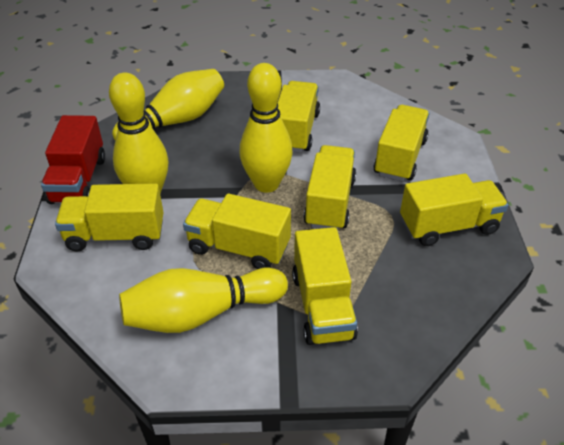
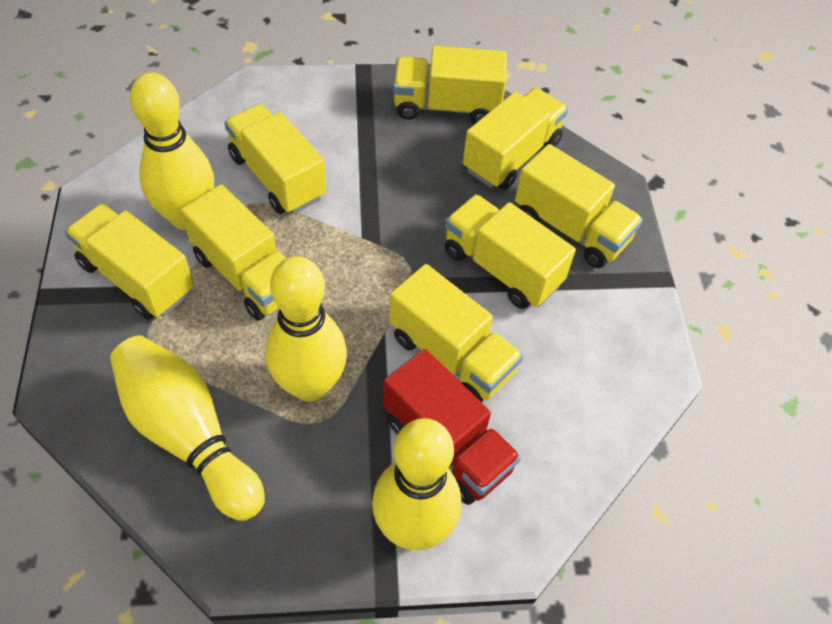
yellow truck: 7 -> 8

